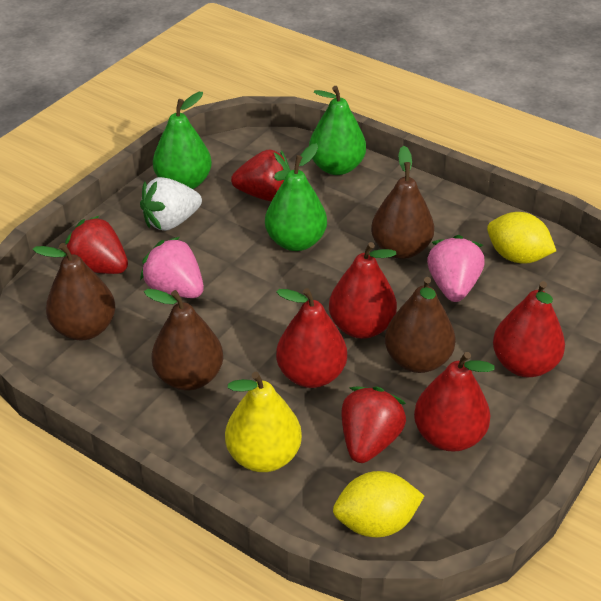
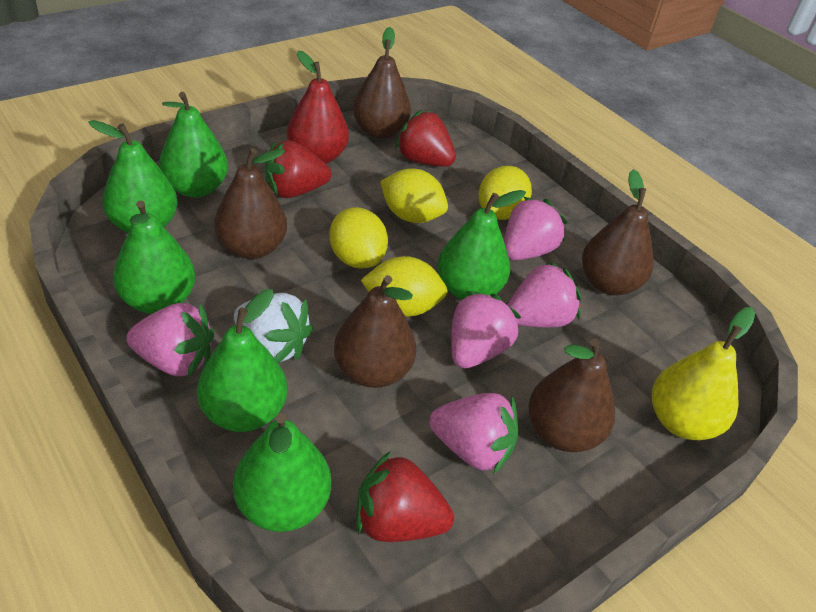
brown pear: 4 -> 5
green pear: 3 -> 6
pink strawberry: 2 -> 5
red pear: 4 -> 1
yellow lemon: 2 -> 4

